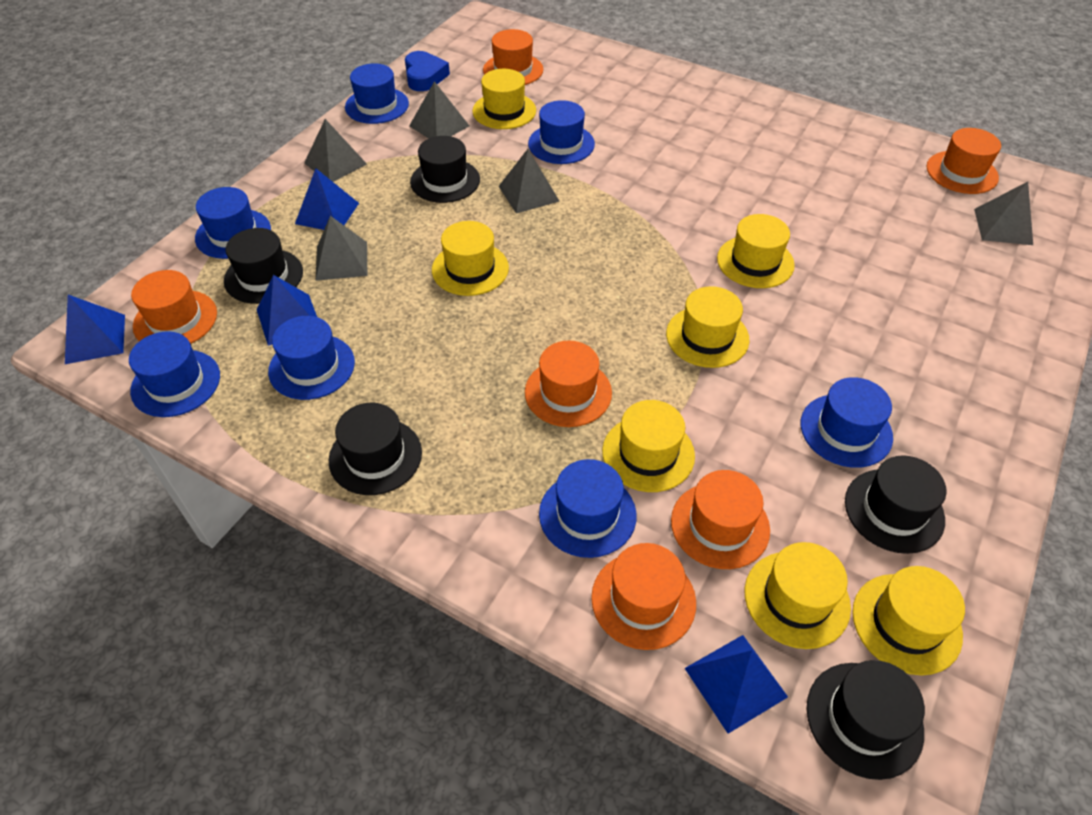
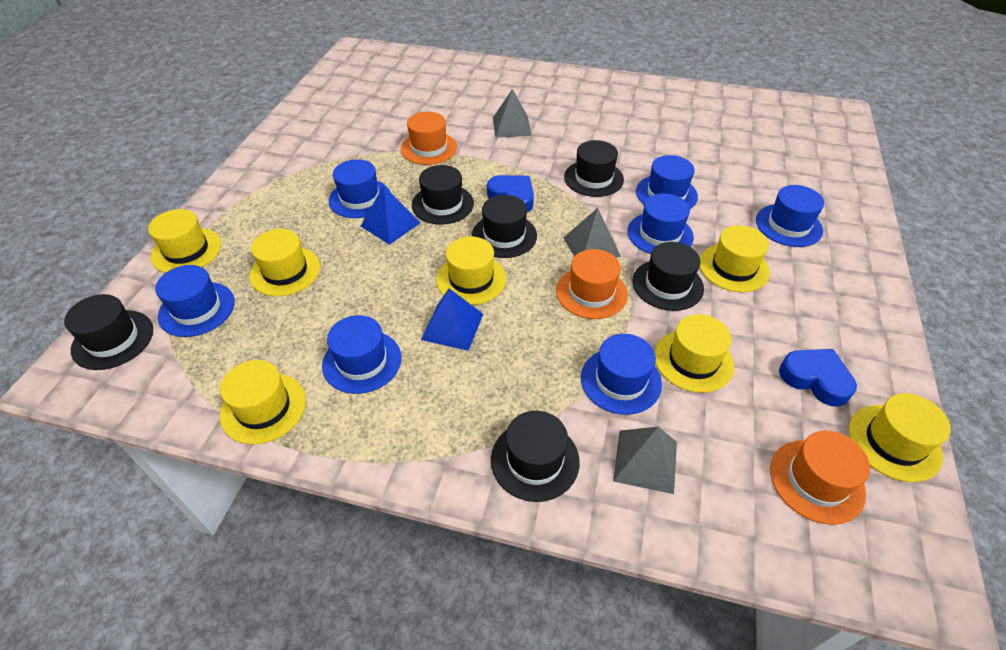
black hat: 5 -> 6
blue heart: 1 -> 2
blue pyramid: 4 -> 2
grey pyramid: 5 -> 3
orange hat: 6 -> 3

